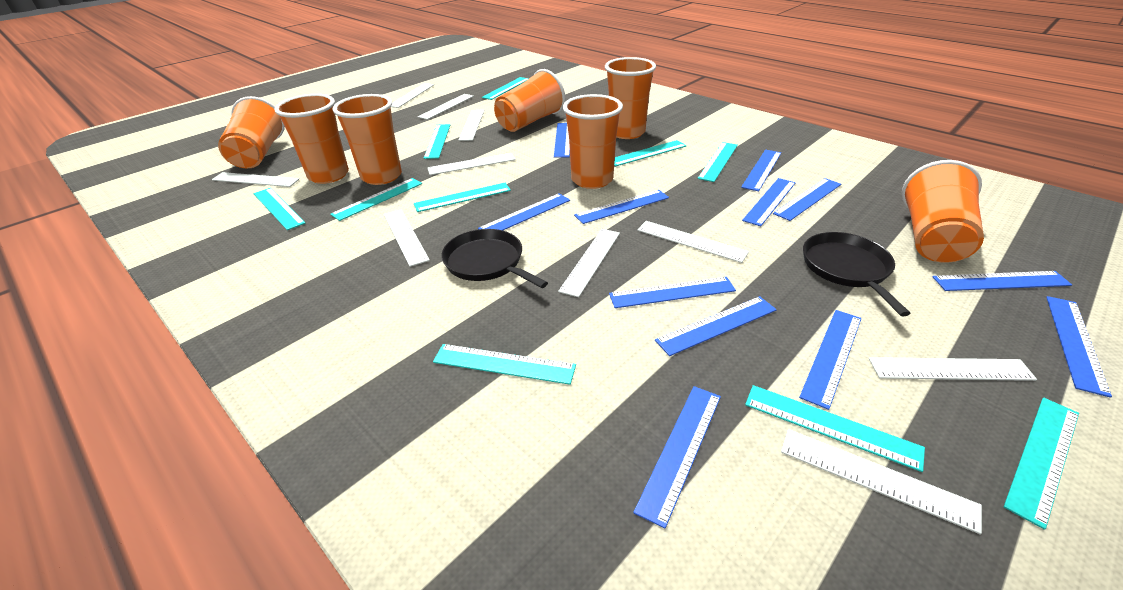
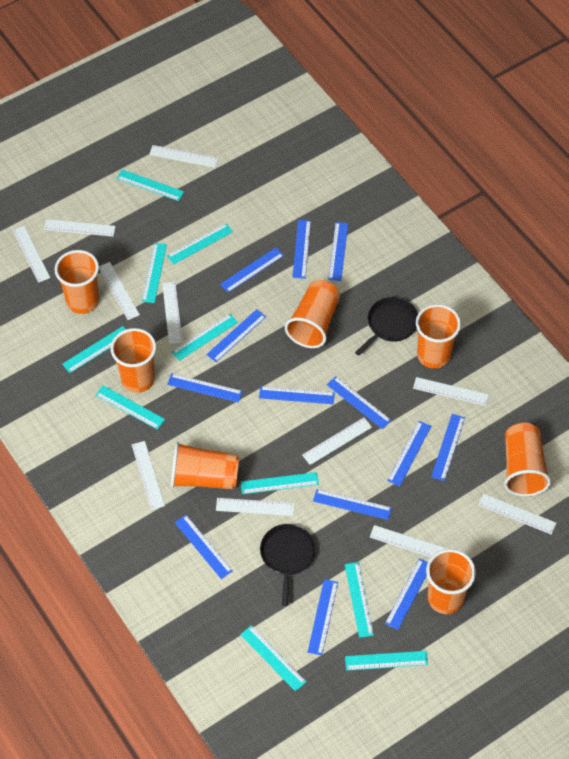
blue ruler: 12 -> 13
white ruler: 10 -> 11

